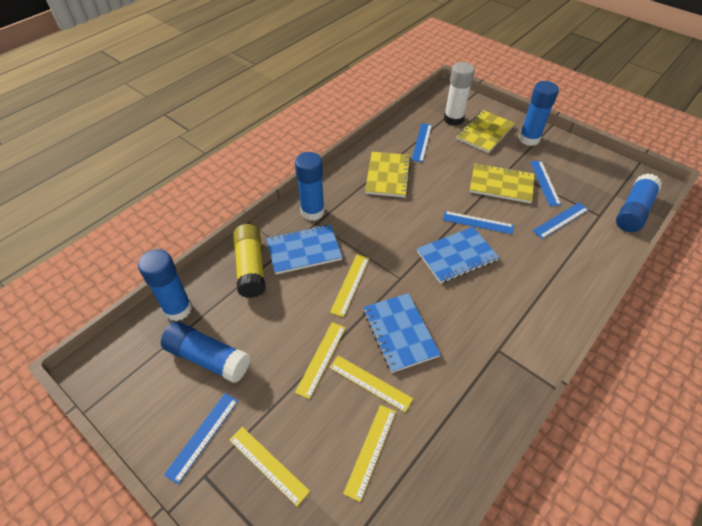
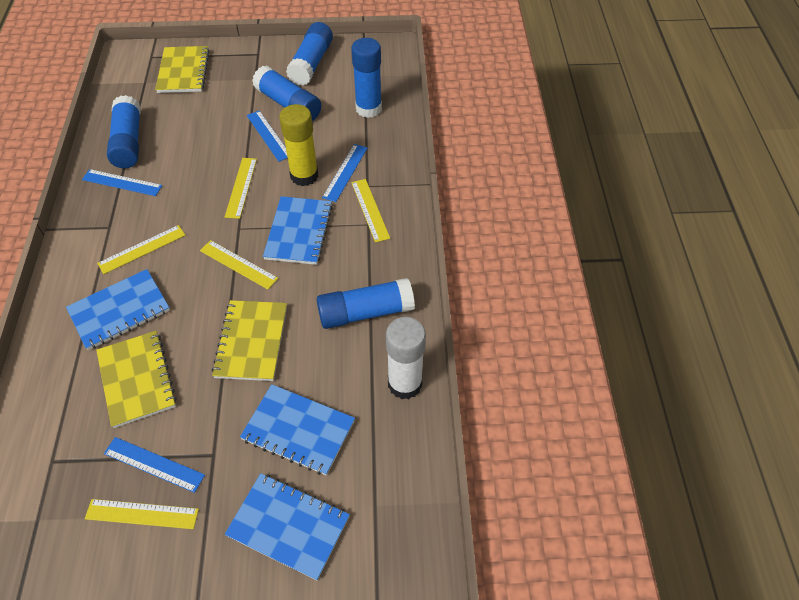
blue notebook: 3 -> 4
blue ruler: 5 -> 4

